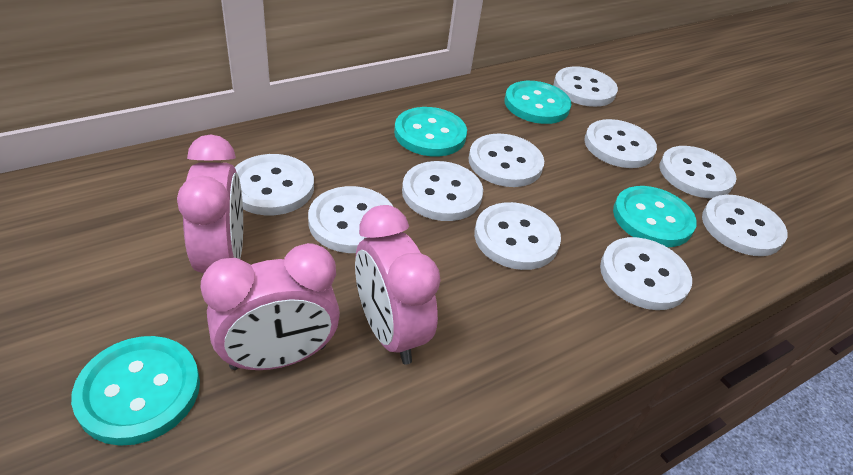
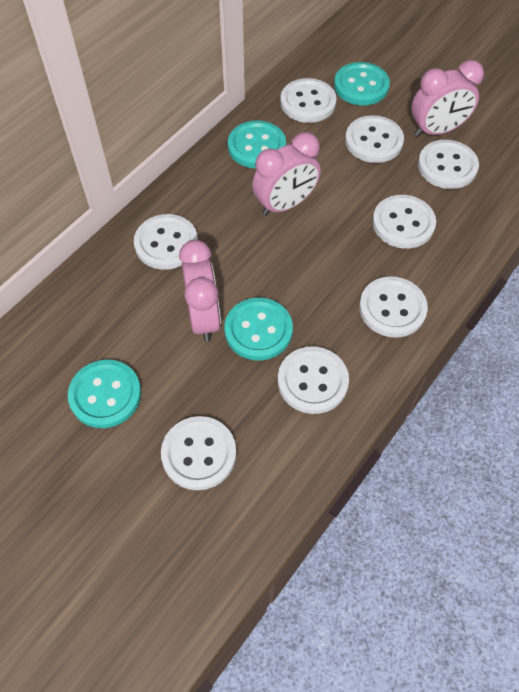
white button: 10 -> 8

